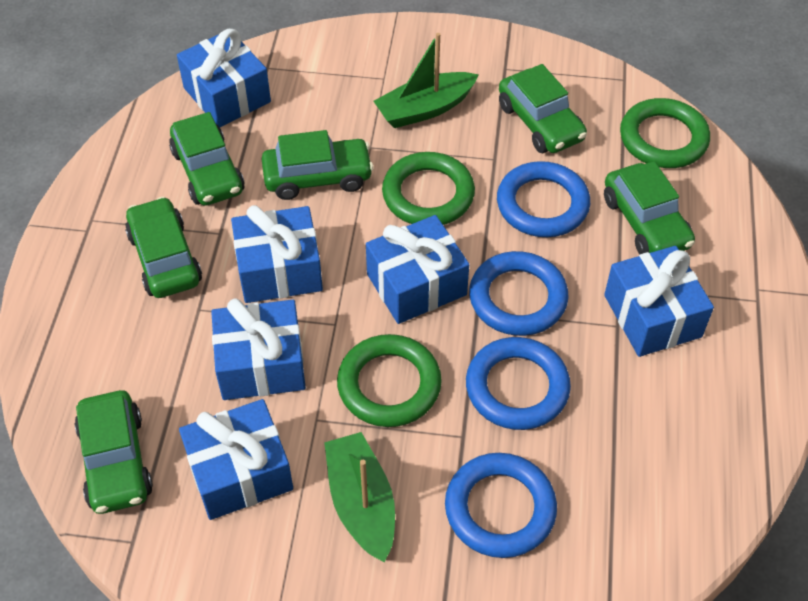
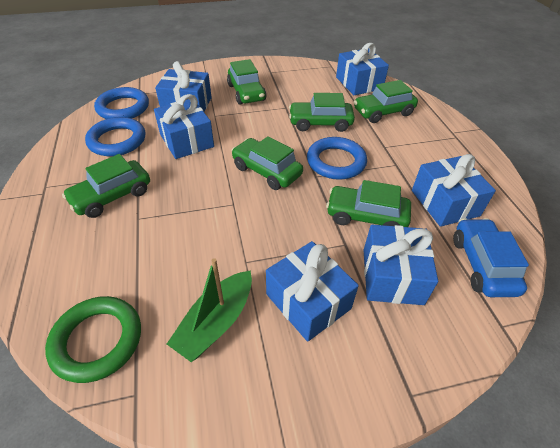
blue car: 0 -> 1
blue ring: 4 -> 3
green boat: 2 -> 1
green ring: 3 -> 1

